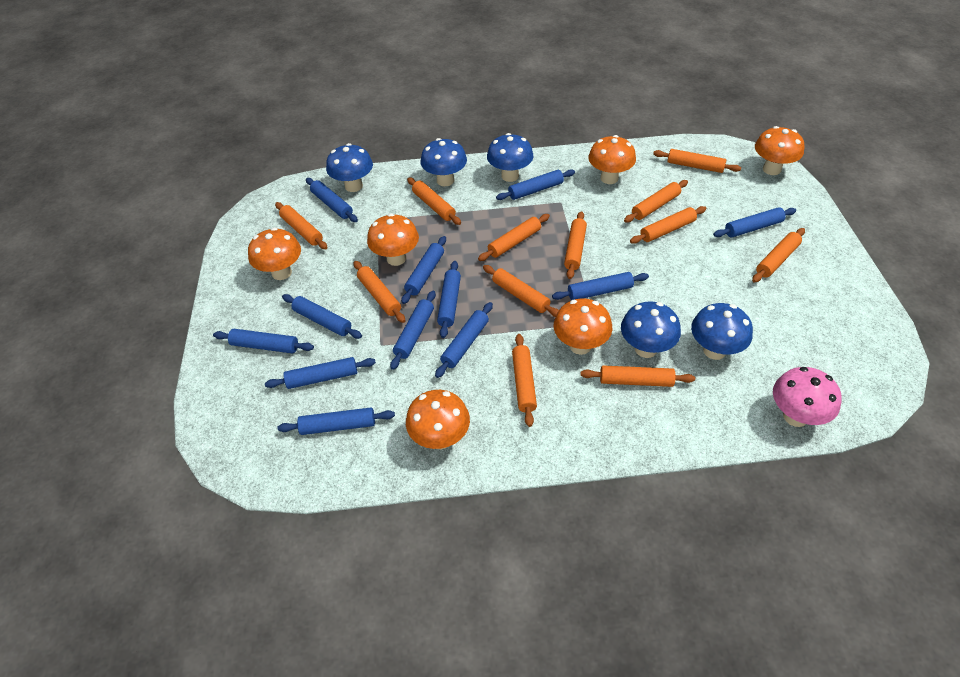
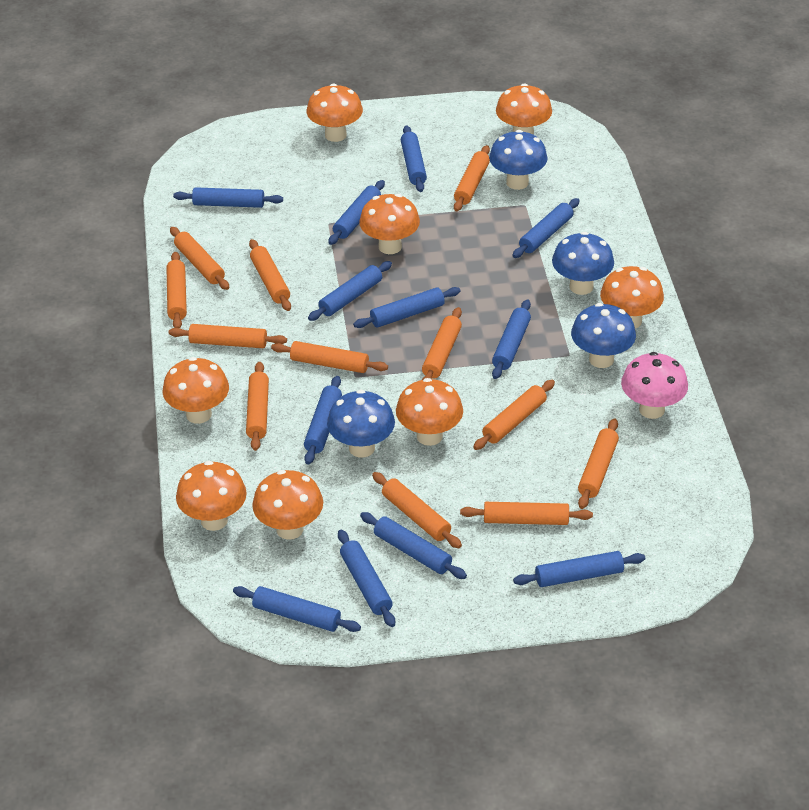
blue mushroom: 5 -> 4
orange mushroom: 6 -> 8

